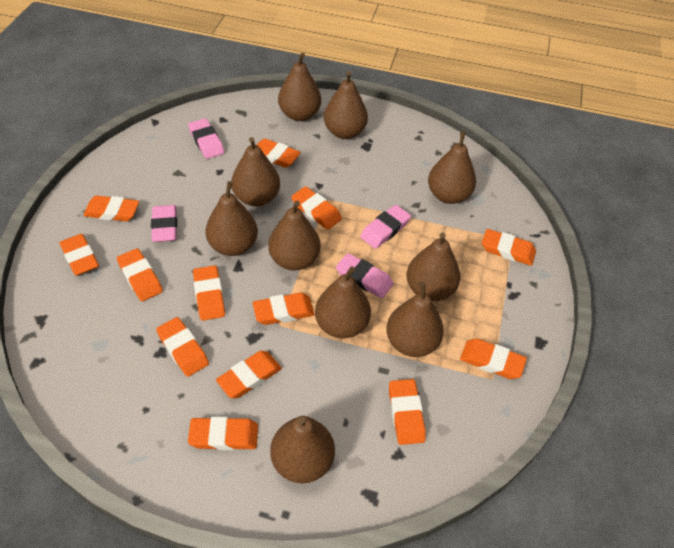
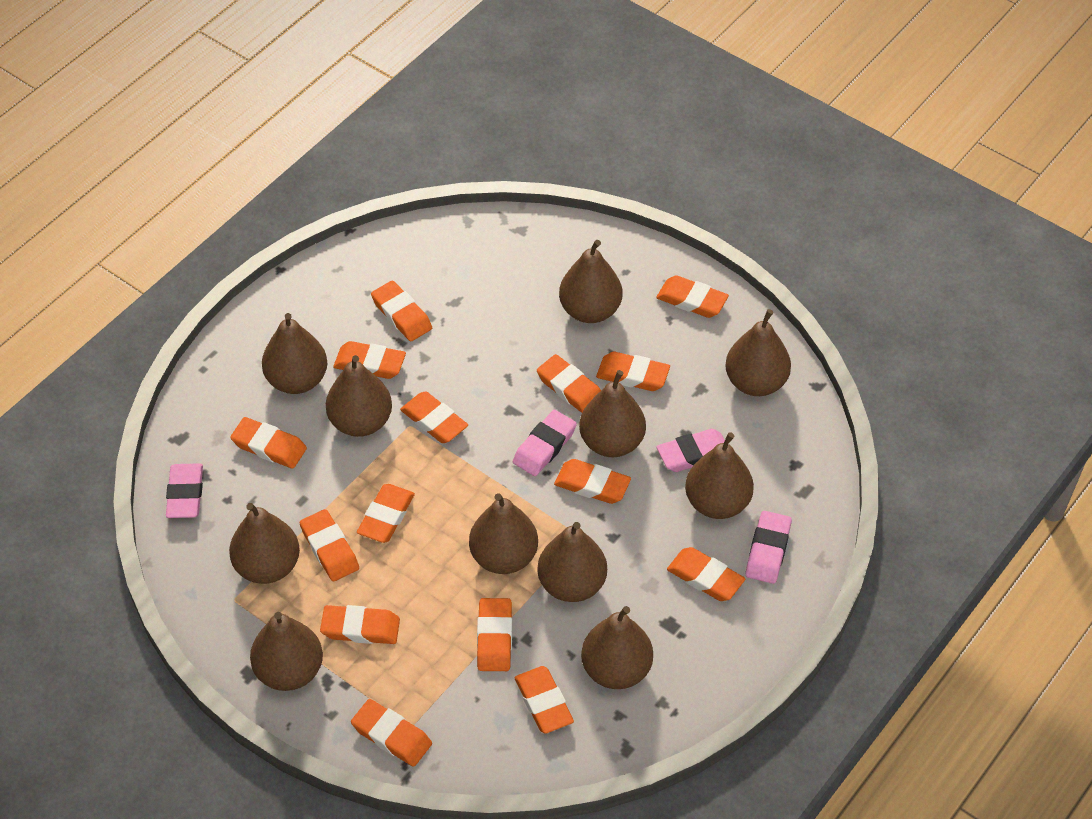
brown pear: 10 -> 11
orange eraser: 13 -> 15

